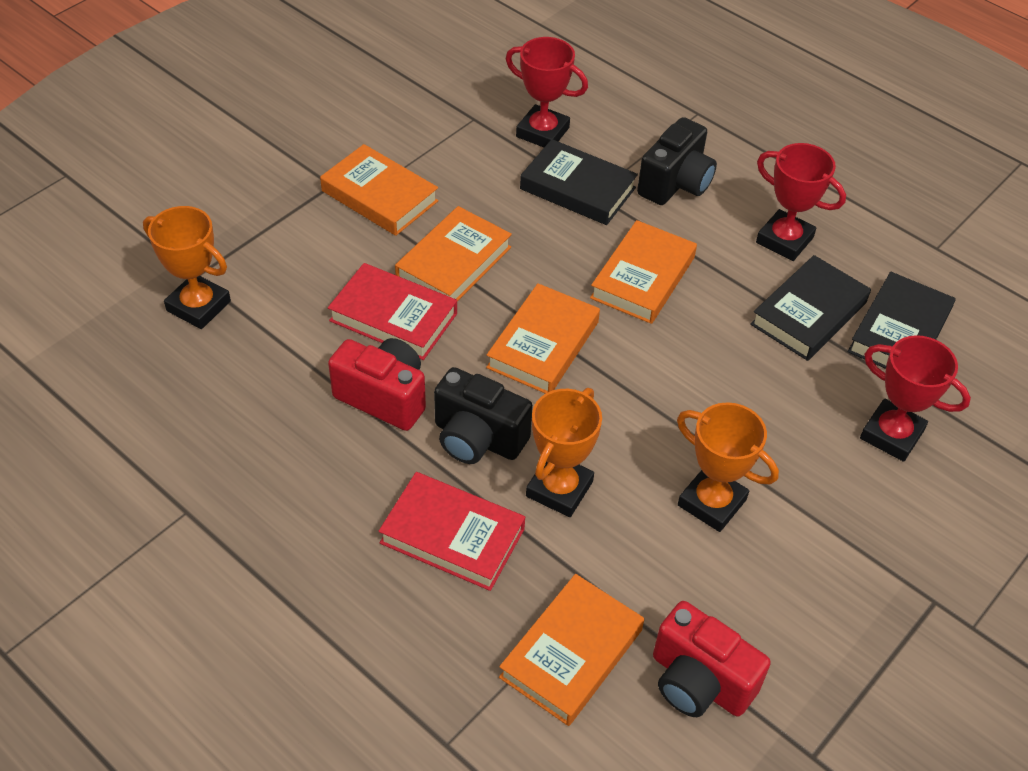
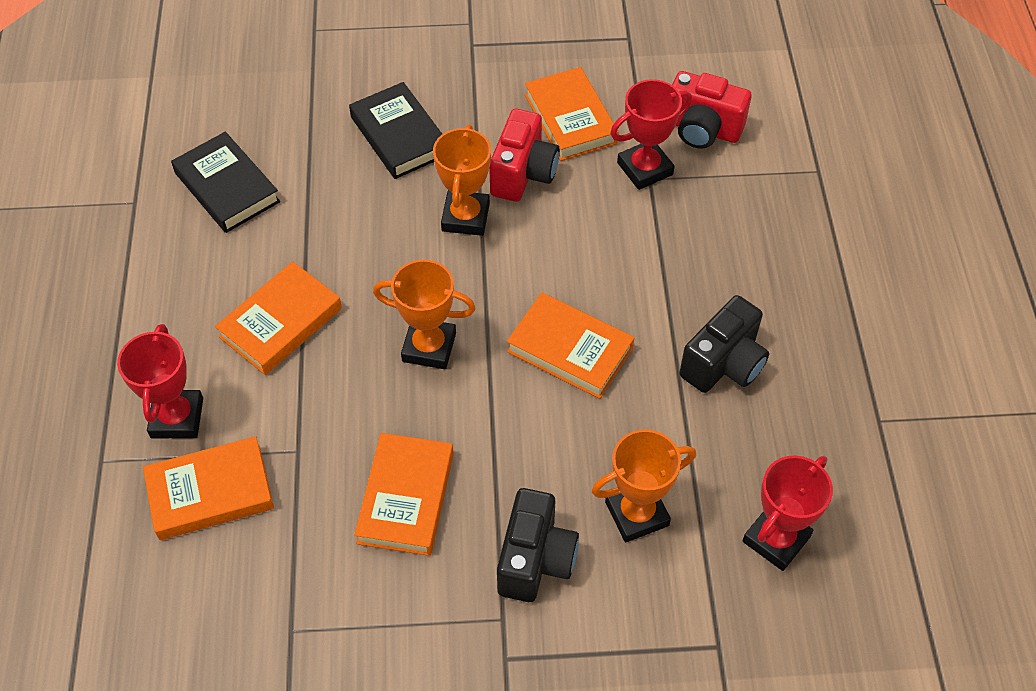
black book: 3 -> 2
red book: 2 -> 0

